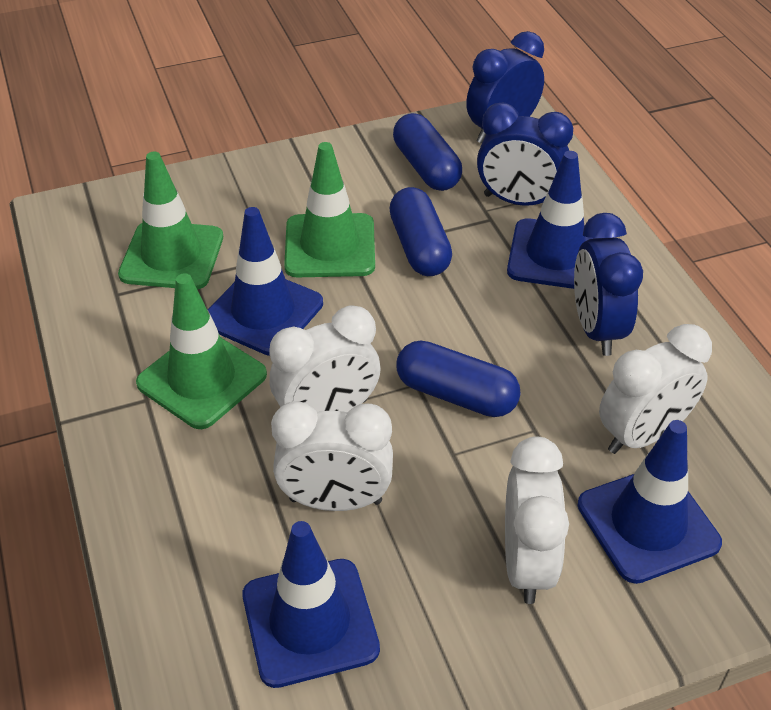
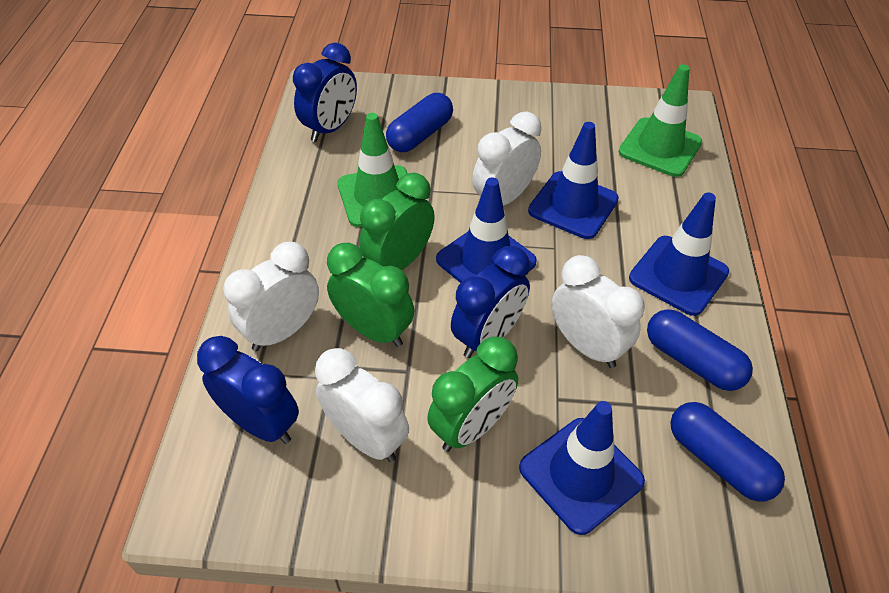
green clock: 0 -> 3
green traffic cone: 3 -> 2

